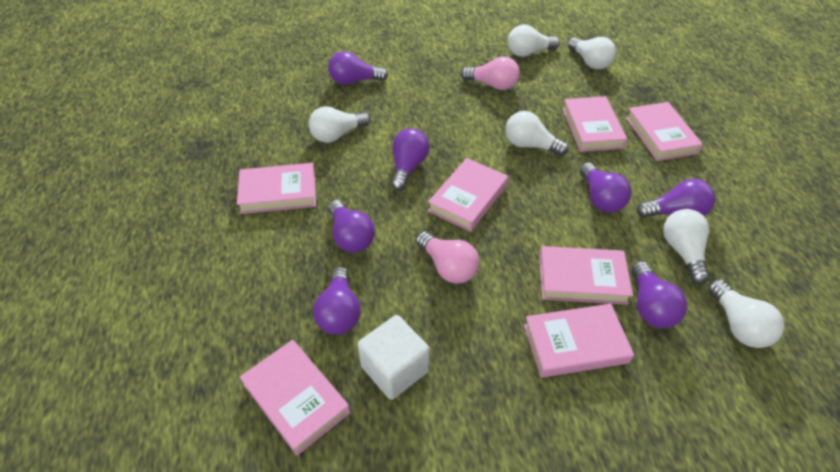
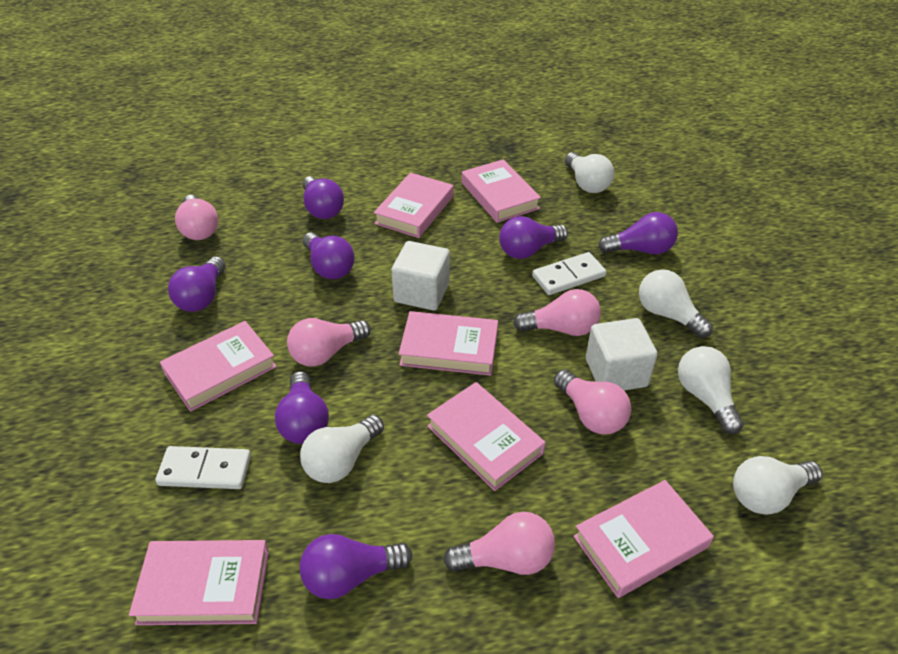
pink light bulb: 2 -> 5
white cube: 1 -> 2
white domino: 0 -> 2
white light bulb: 6 -> 5

